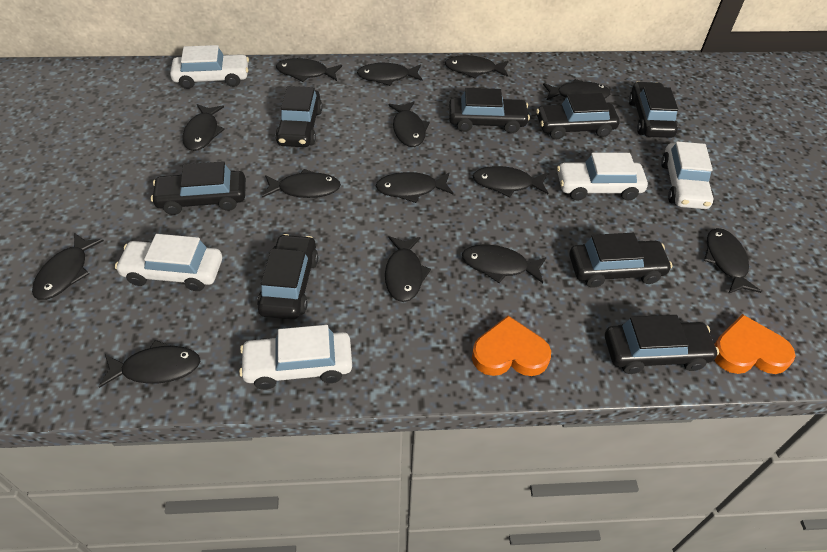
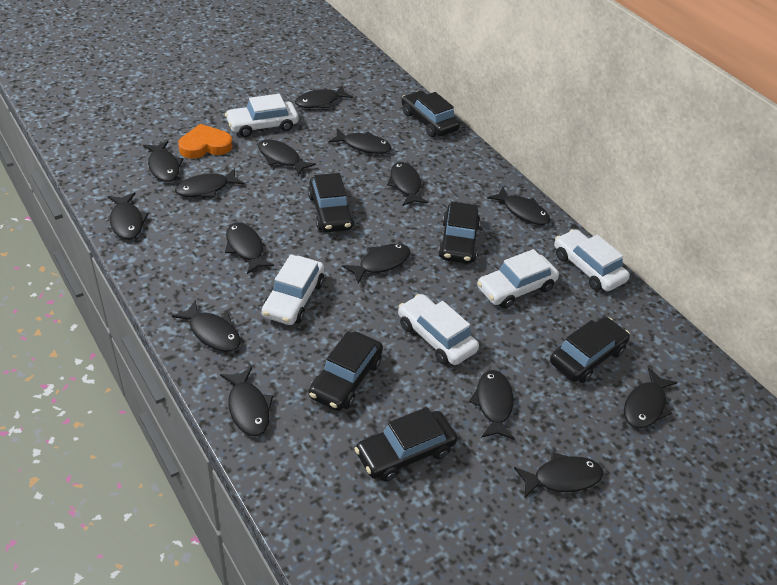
black car: 8 -> 6
black fish: 14 -> 15
orange heart: 2 -> 1

